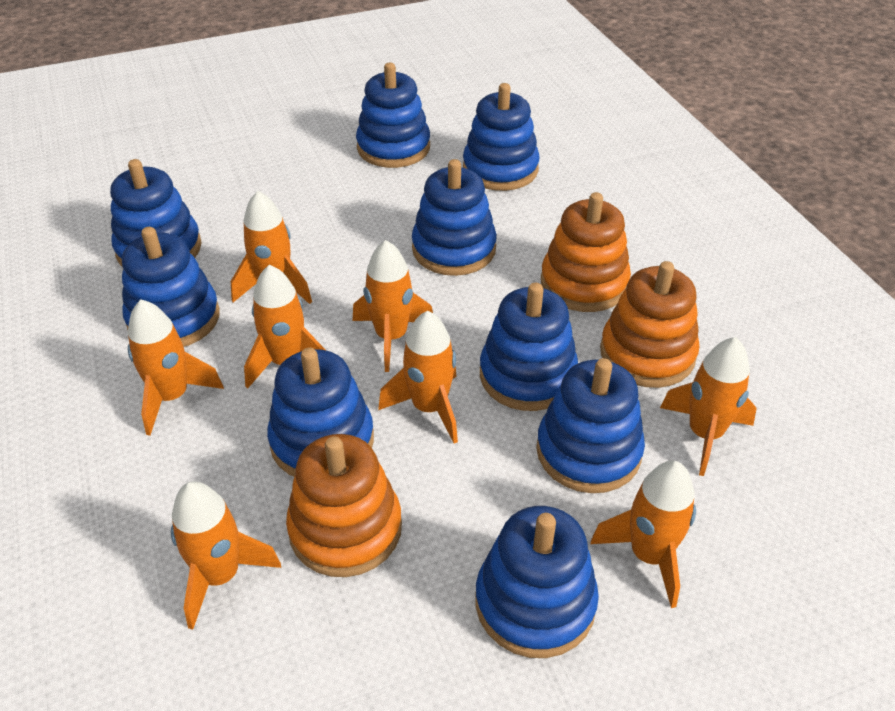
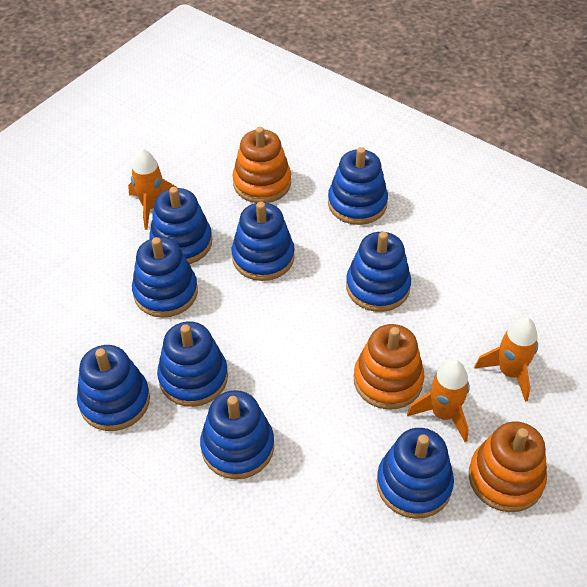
orange rocket: 8 -> 3

